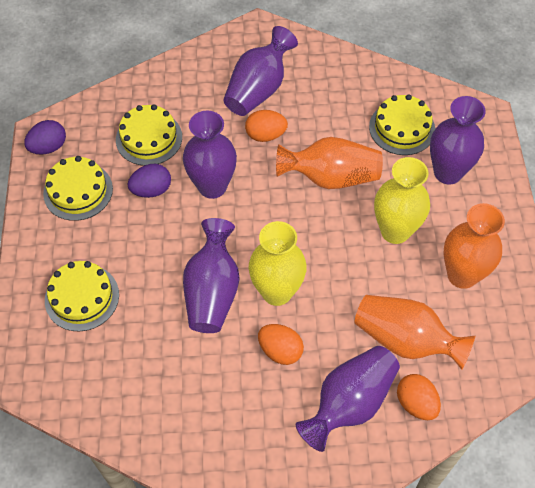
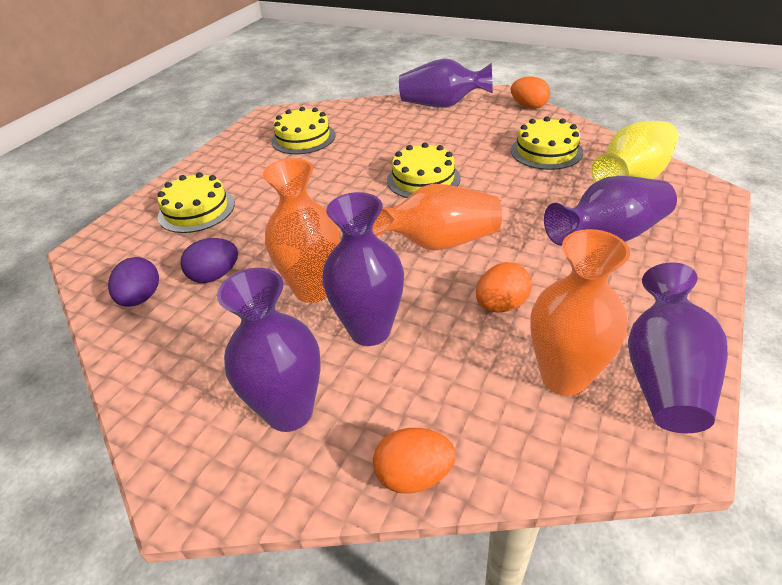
yellow vase: 2 -> 1

